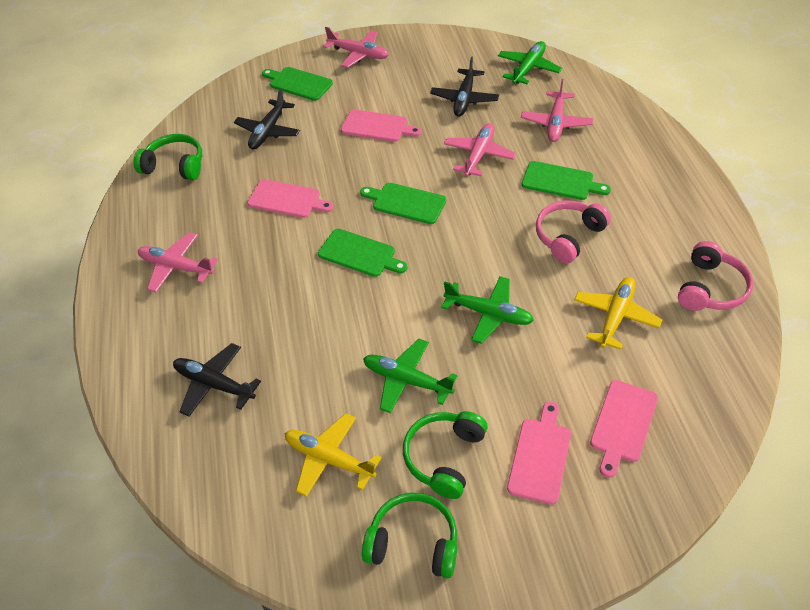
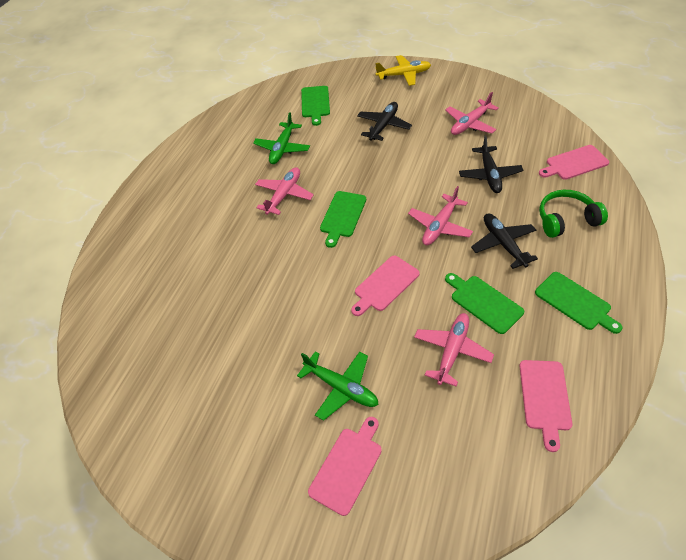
green headphones: 3 -> 1
green plane: 3 -> 2
pink headphones: 2 -> 0
yellow plane: 2 -> 1

